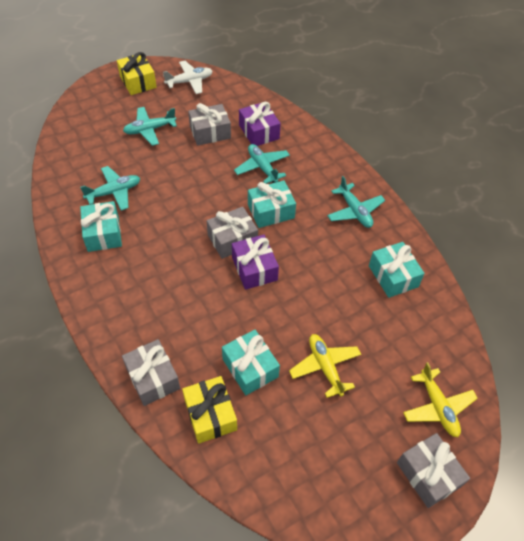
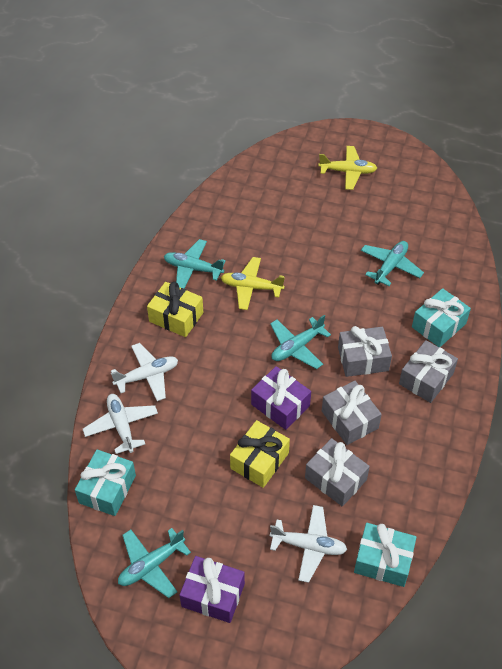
turquoise gift: 4 -> 3
white plane: 1 -> 3

